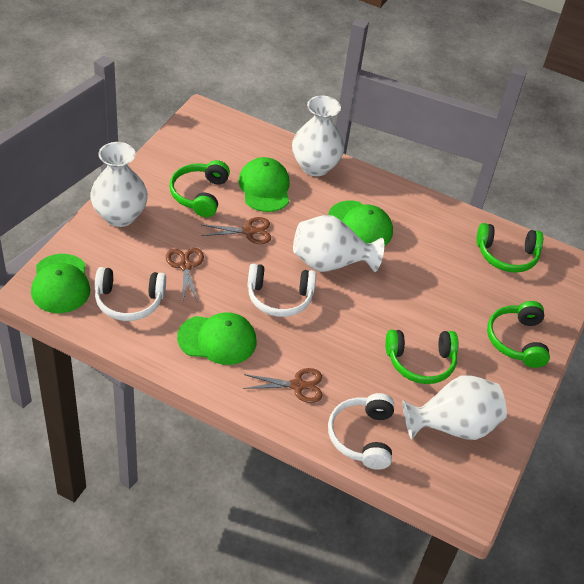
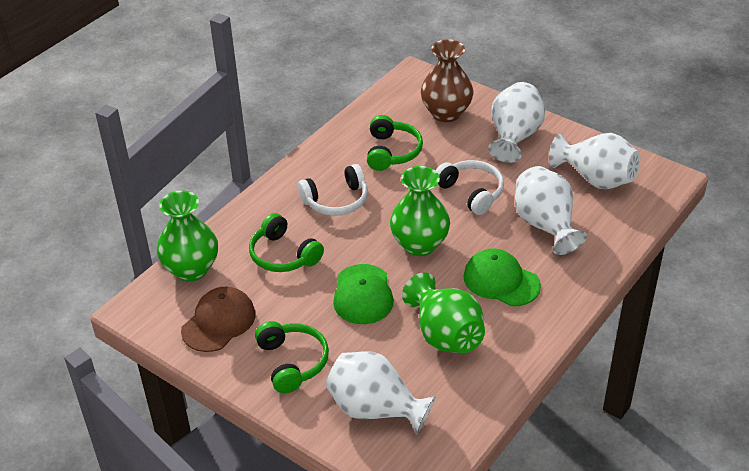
brown cap: 0 -> 1
brown scissors: 3 -> 0
brown vase: 0 -> 1
green cap: 4 -> 2
green headphones: 4 -> 3
green vase: 0 -> 3
white headphones: 3 -> 2

